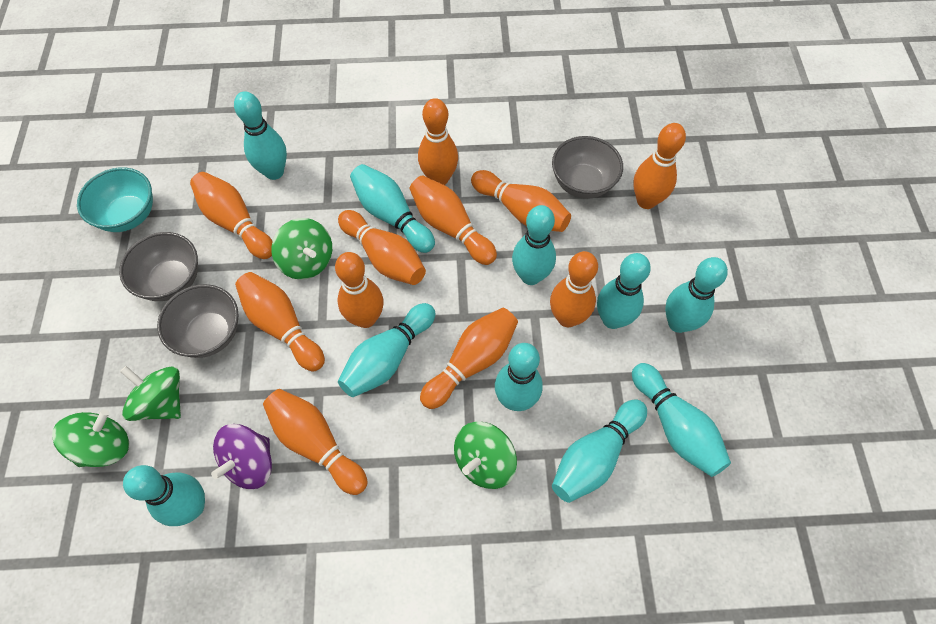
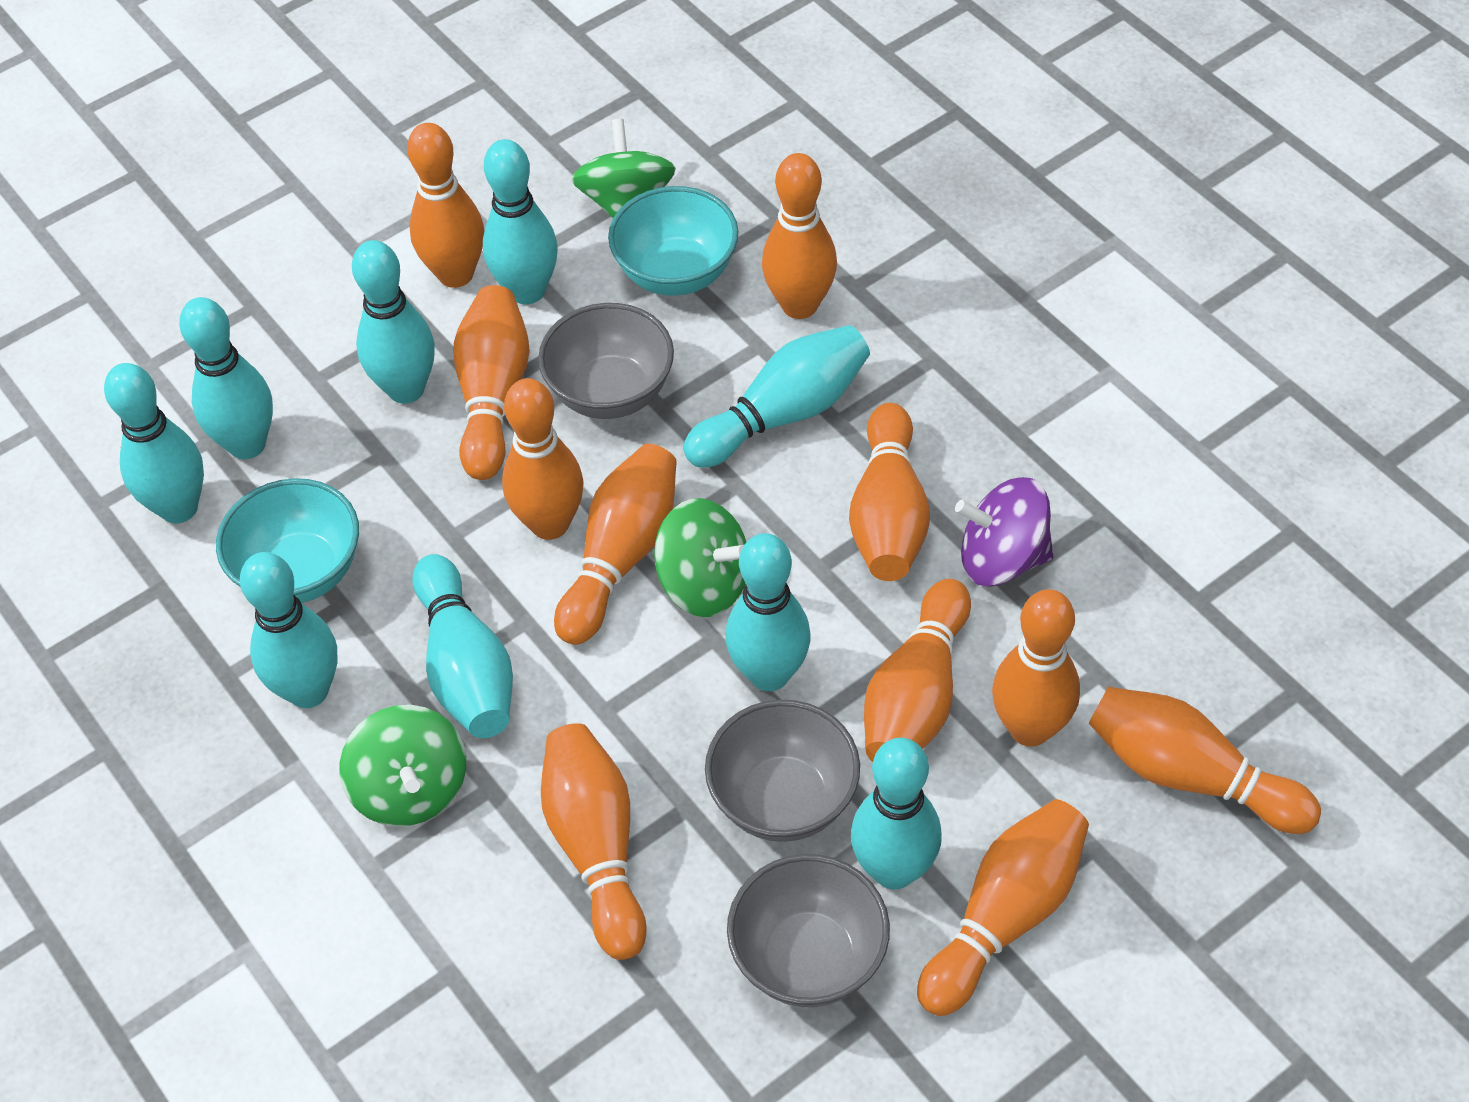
green spinning top: 4 -> 3
turquoise bowl: 1 -> 2
turquoise bowling pin: 10 -> 9

